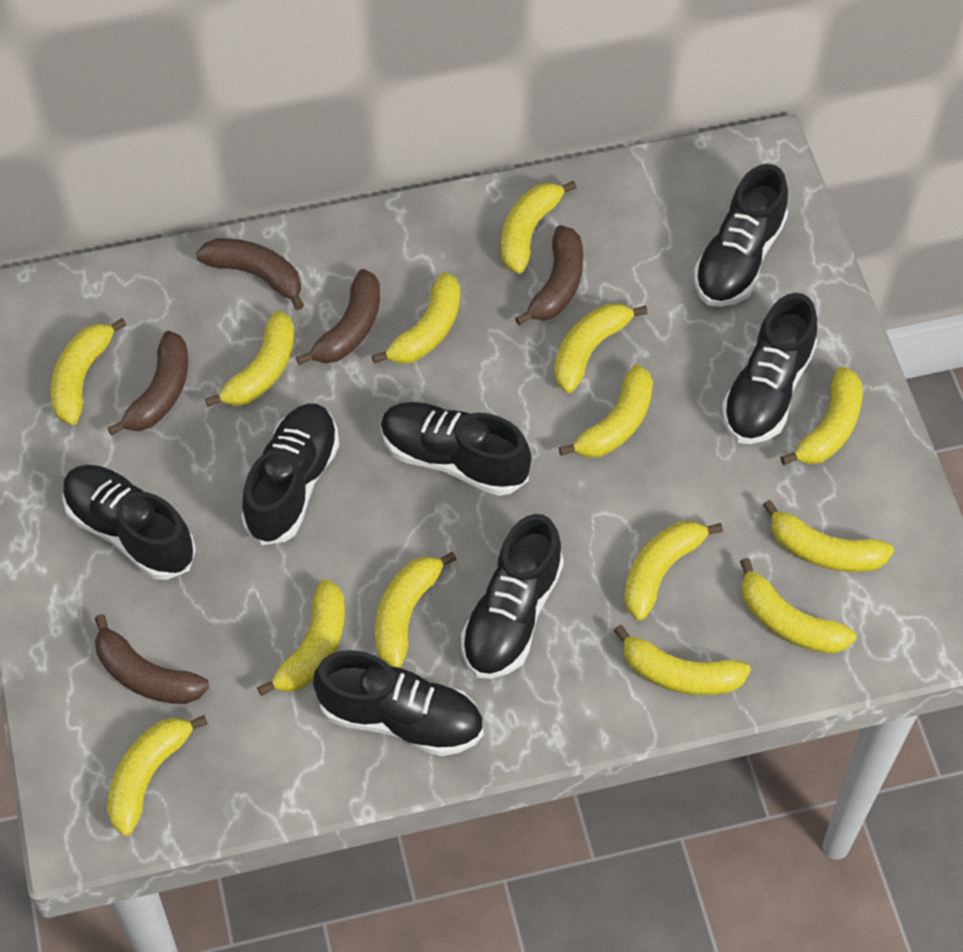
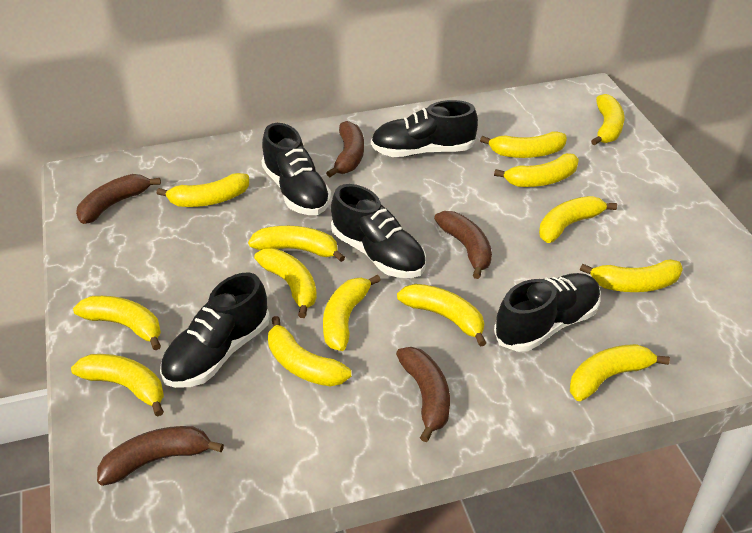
black shoe: 7 -> 5

